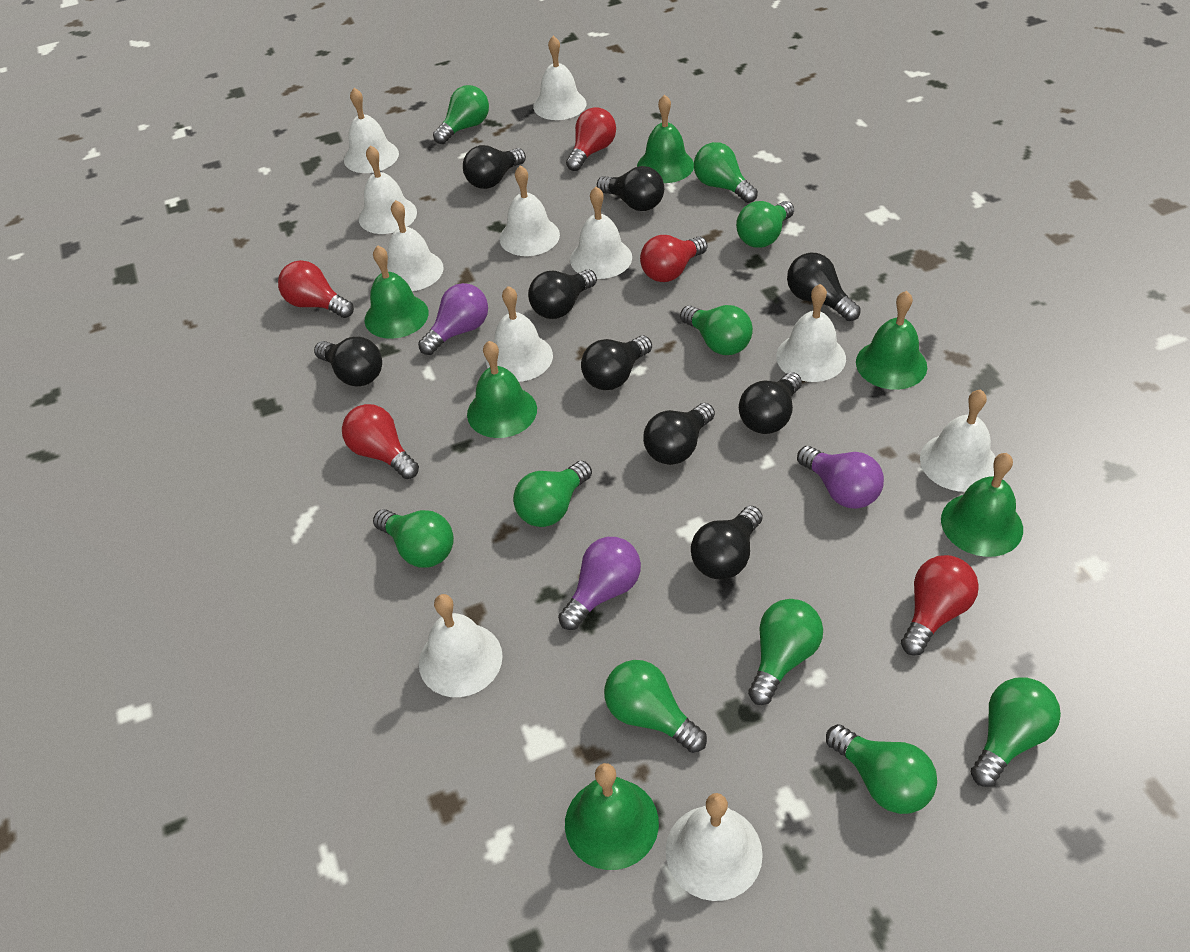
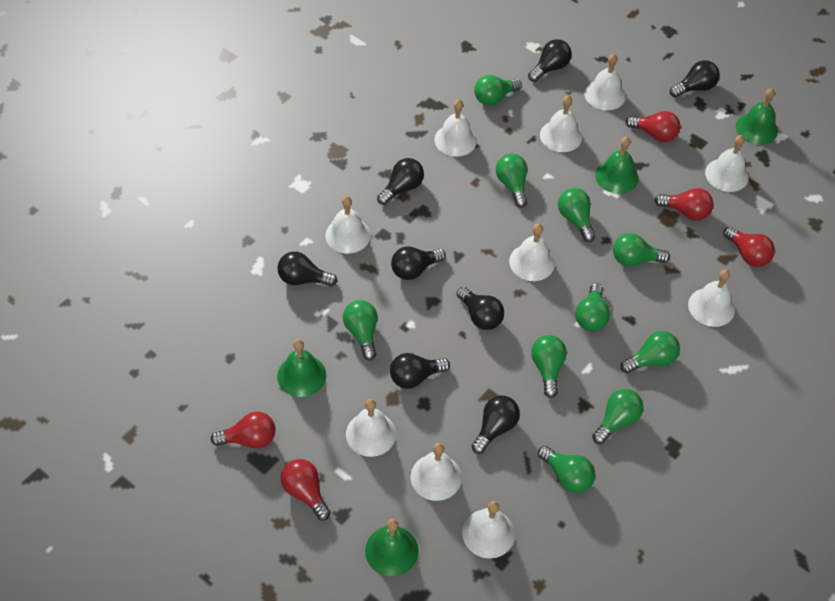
black light bulb: 9 -> 8
green bell: 6 -> 4
purple light bulb: 3 -> 0
white bell: 11 -> 10

